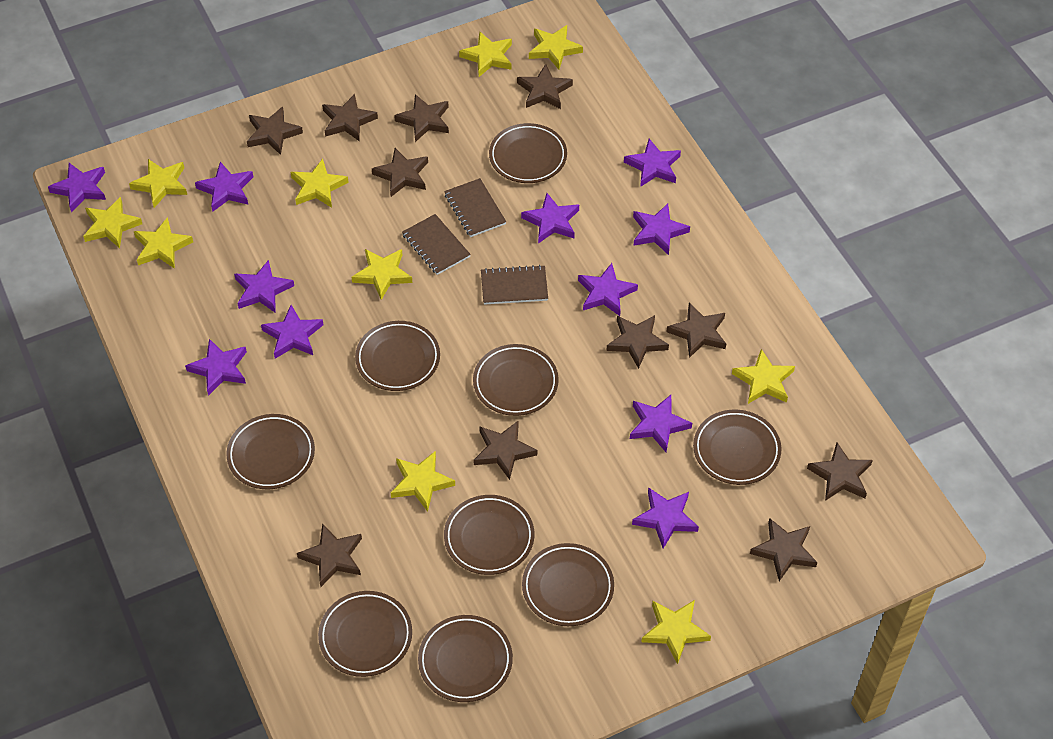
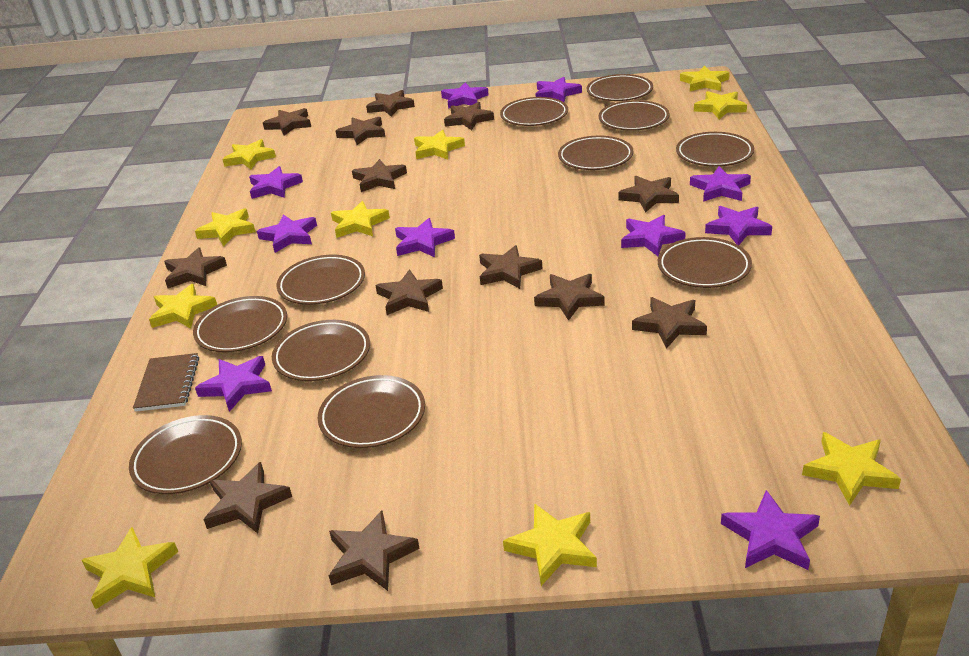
brown notebook: 3 -> 1
brown plate: 9 -> 11
brown star: 11 -> 13
purple star: 11 -> 10

